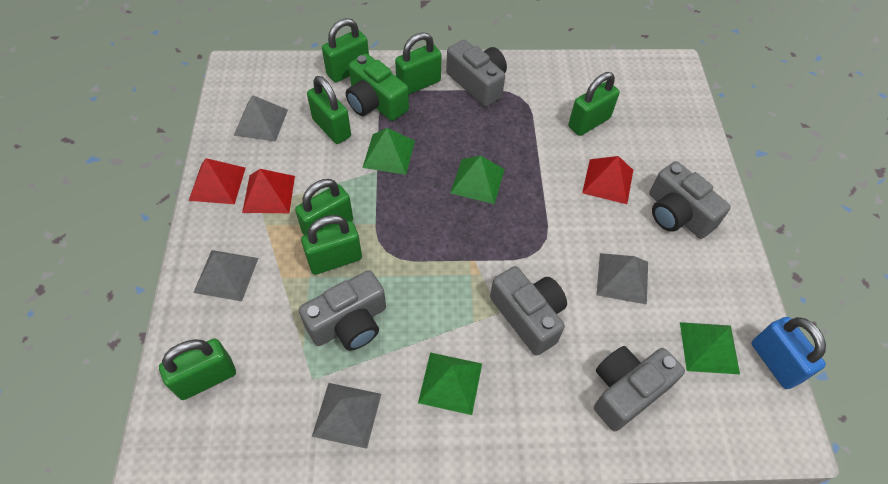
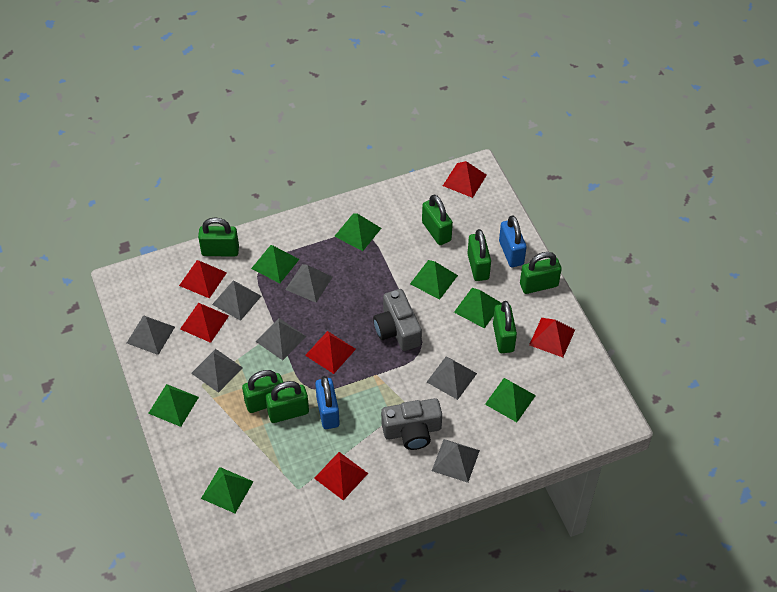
blue padlock: 1 -> 2
green camera: 1 -> 0
green pyramid: 4 -> 7
grey camera: 5 -> 2
grey pyramid: 4 -> 7
red pyramid: 3 -> 6

